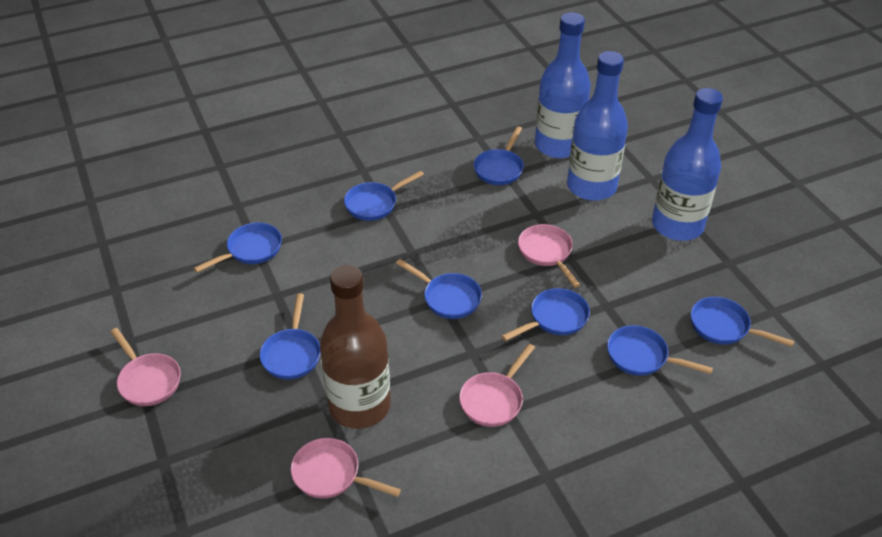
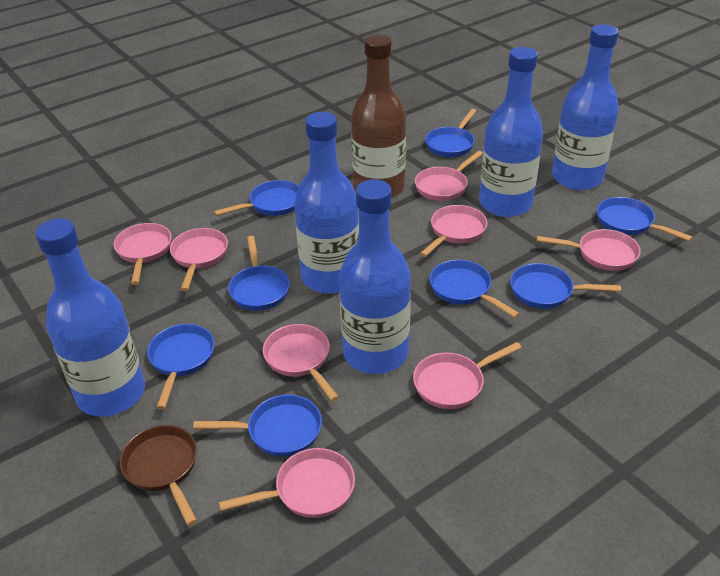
blue bottle: 3 -> 5
brown pan: 0 -> 1
pink pan: 4 -> 8

